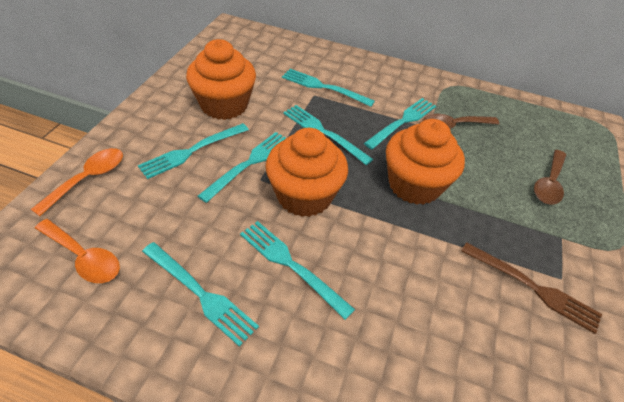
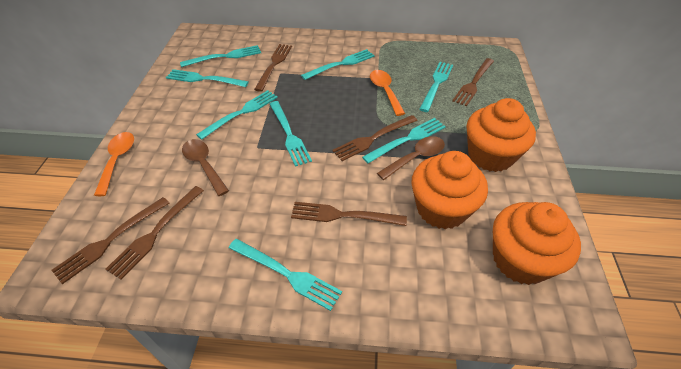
brown fork: 1 -> 6
turquoise fork: 7 -> 8

